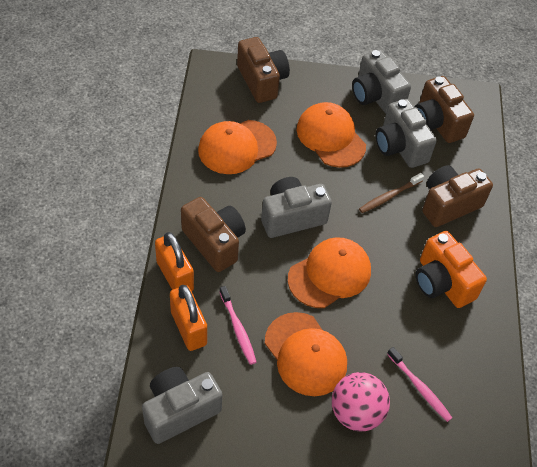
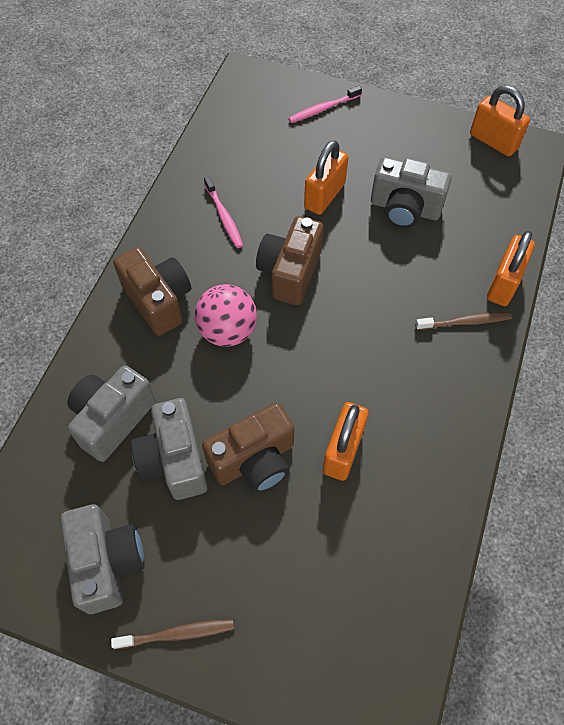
brown camera: 4 -> 3
brown toothbrush: 1 -> 2
orange camera: 1 -> 0
orange cap: 4 -> 0
orange padlock: 2 -> 4

